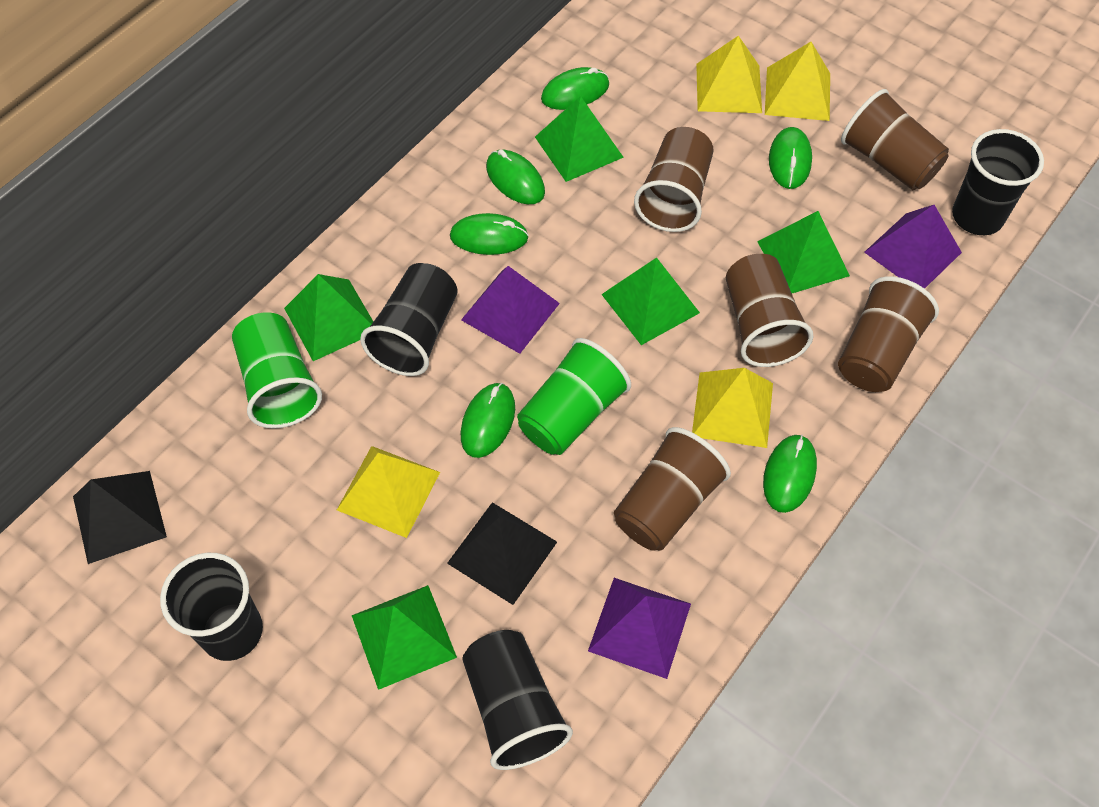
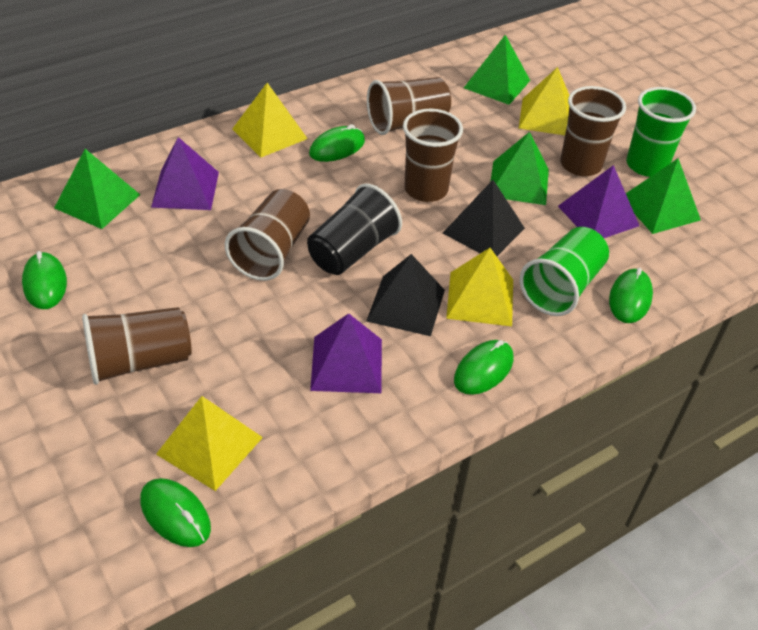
black cup: 4 -> 1
green mouse: 6 -> 5
green pyramid: 5 -> 4

